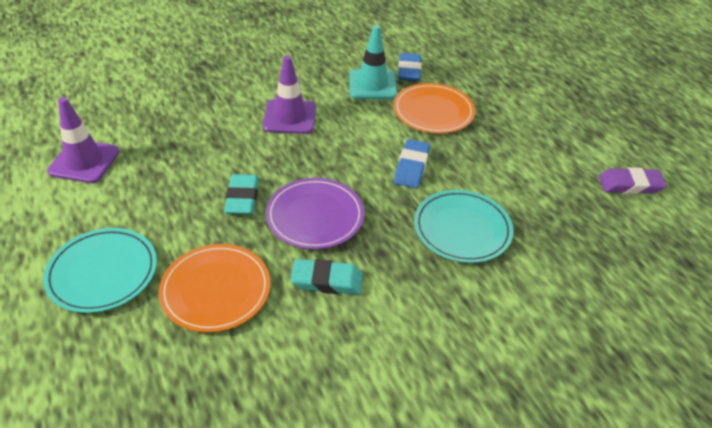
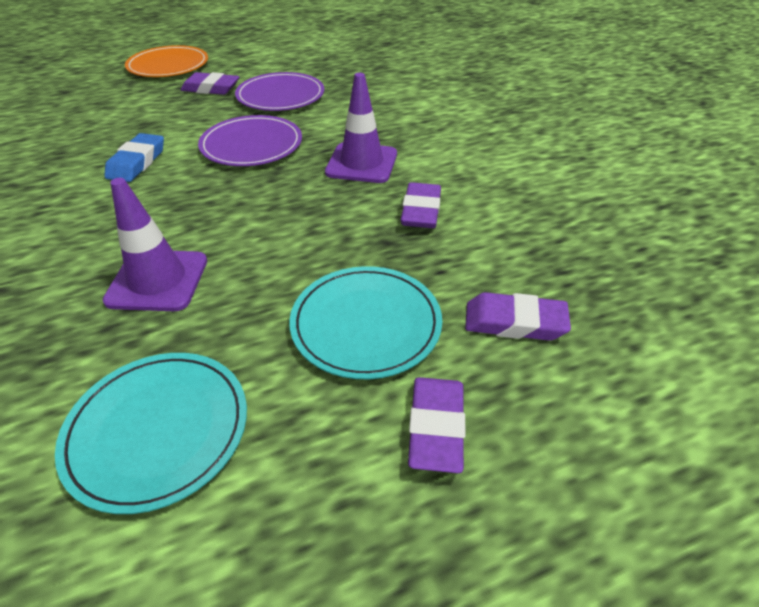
blue eraser: 2 -> 1
orange plate: 2 -> 1
purple eraser: 1 -> 4
purple plate: 1 -> 2
turquoise eraser: 2 -> 0
turquoise traffic cone: 1 -> 0

